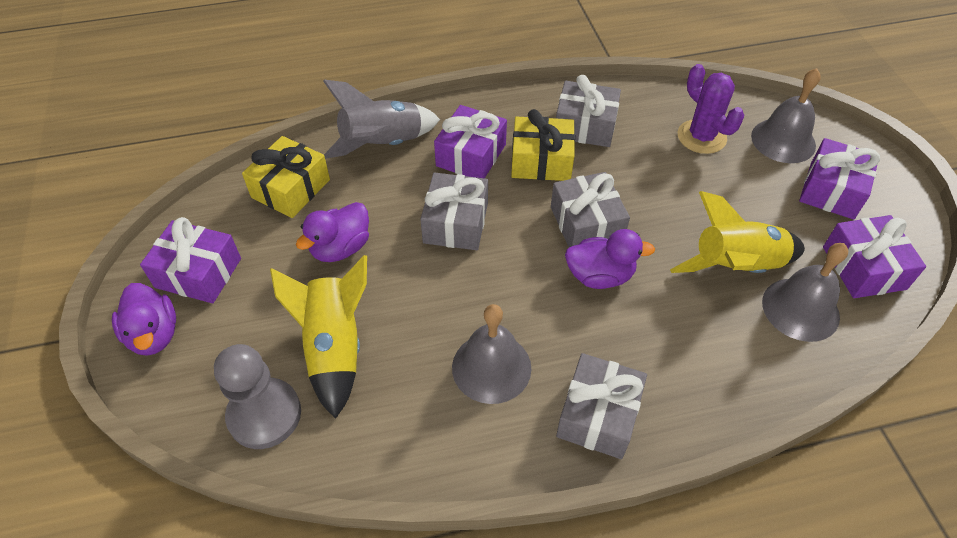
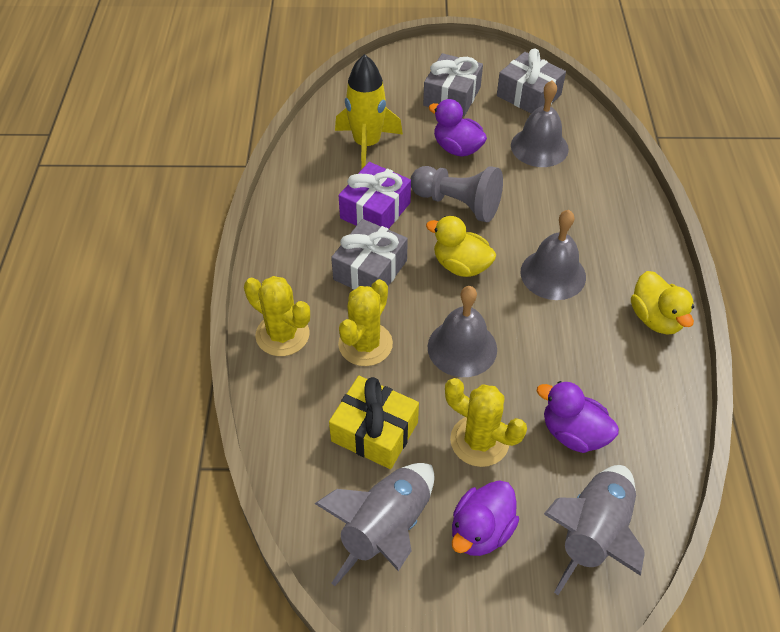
grey gift: 4 -> 3
grey rocket: 1 -> 2
purple cactus: 1 -> 0
purple gift: 4 -> 1
yellow cactus: 0 -> 3
yellow duck: 0 -> 2
yellow gift: 2 -> 1
yellow rocket: 2 -> 1

